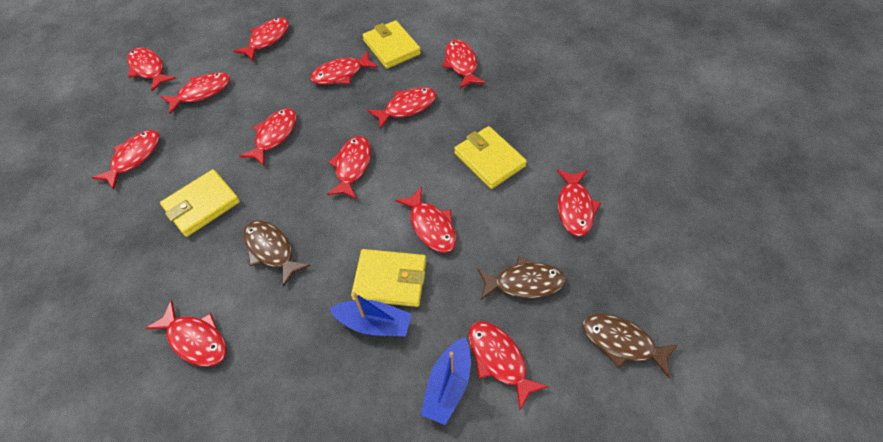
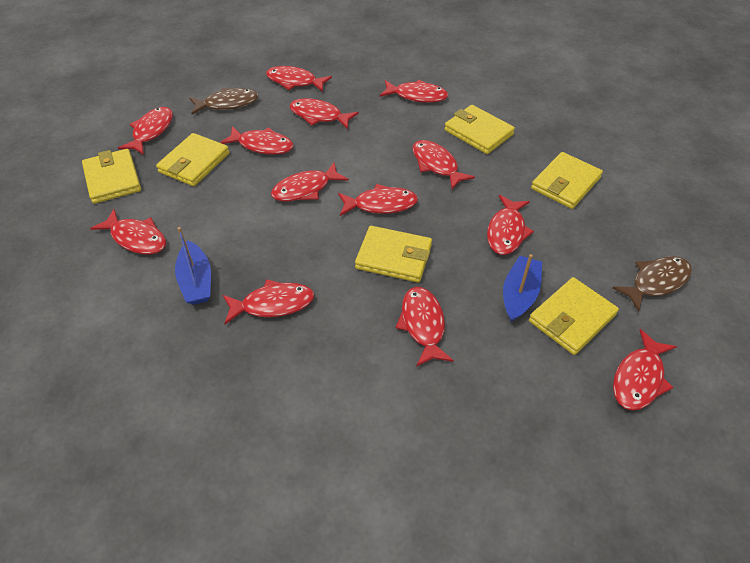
brown fish: 3 -> 2
yellow wallet: 4 -> 6

